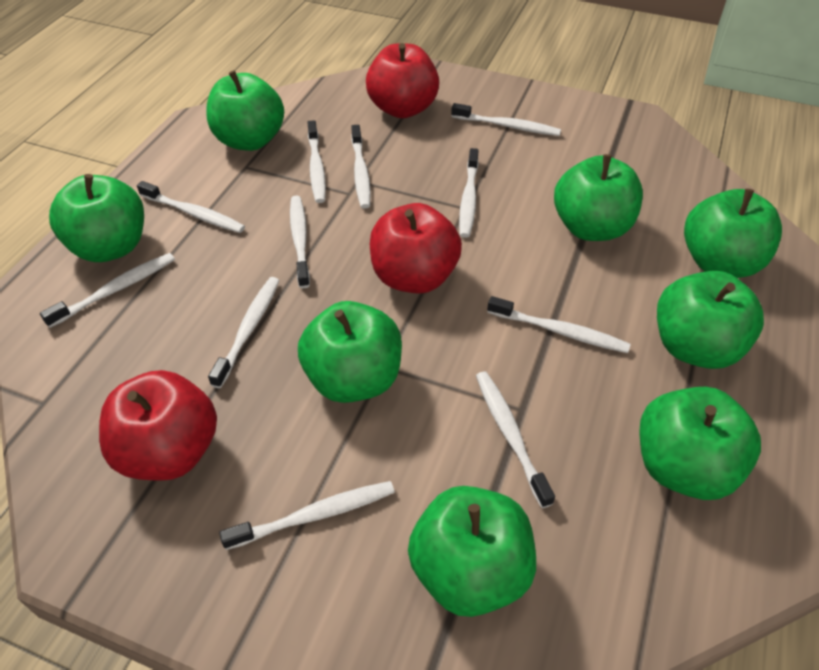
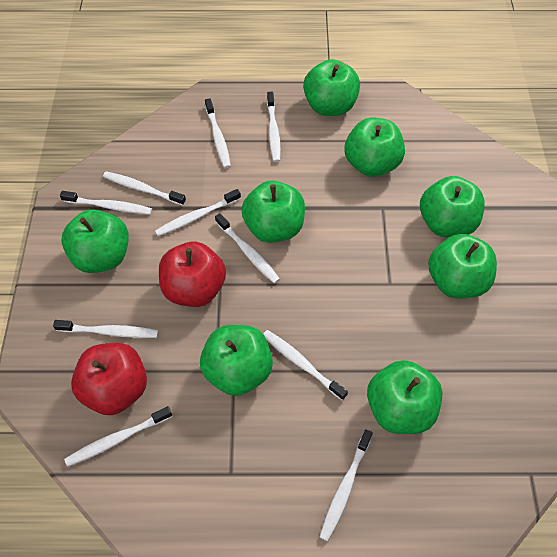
red apple: 3 -> 2
white toothbrush: 11 -> 10

